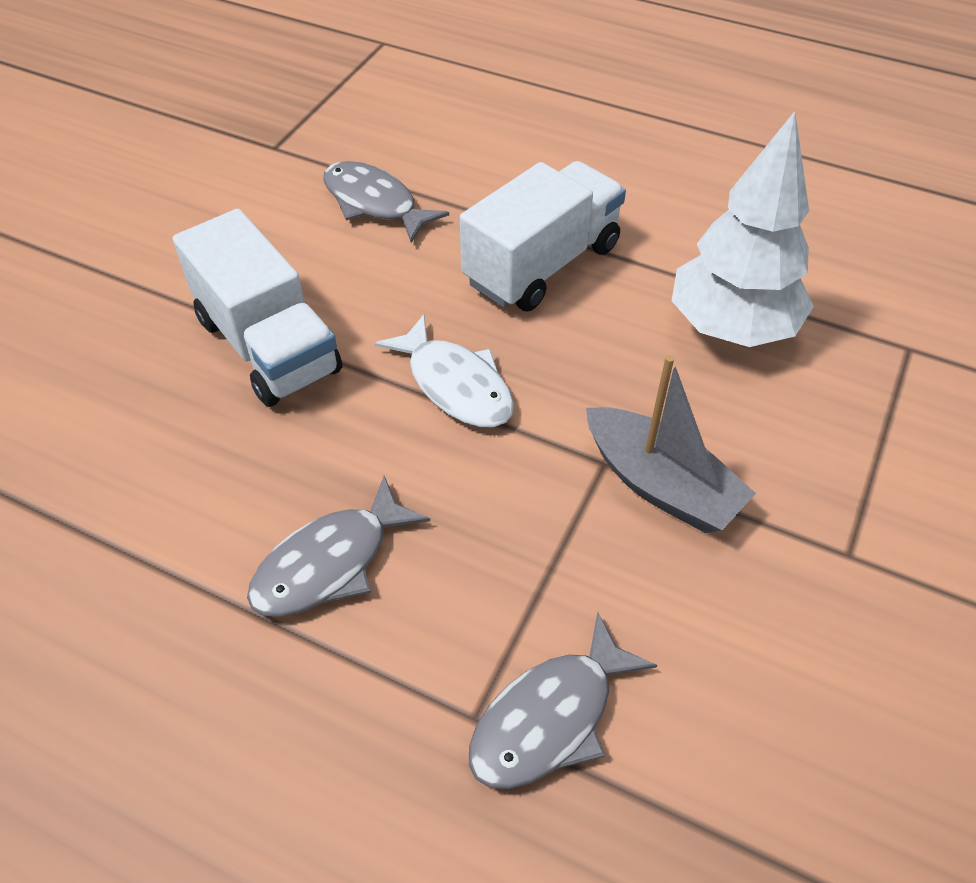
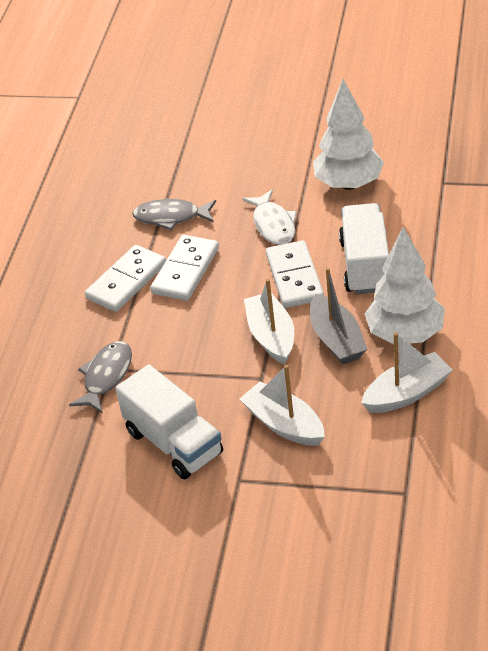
grey fish: 3 -> 2
white boat: 0 -> 3
white domino: 0 -> 3
white tree: 1 -> 2

